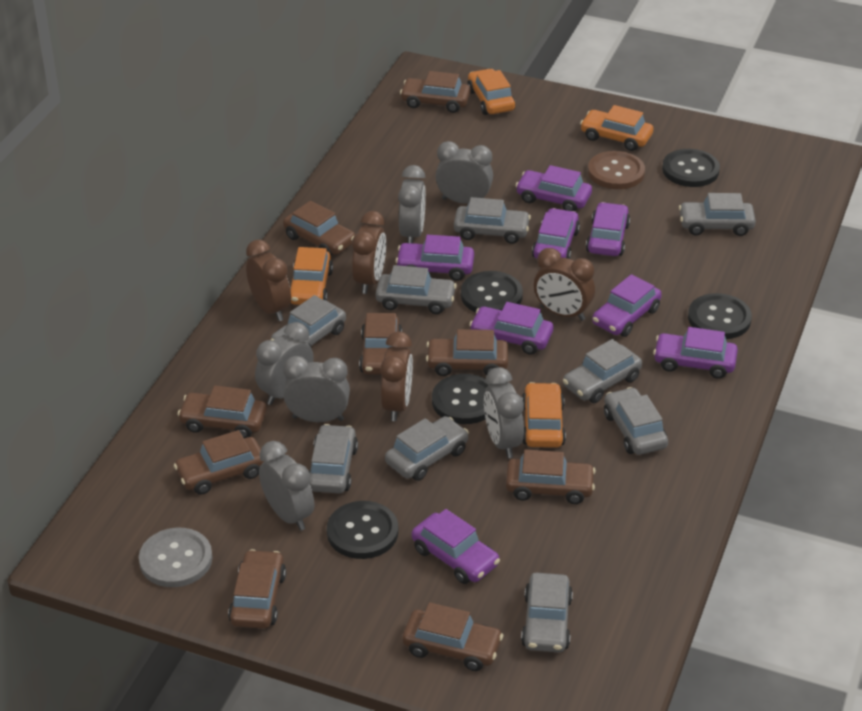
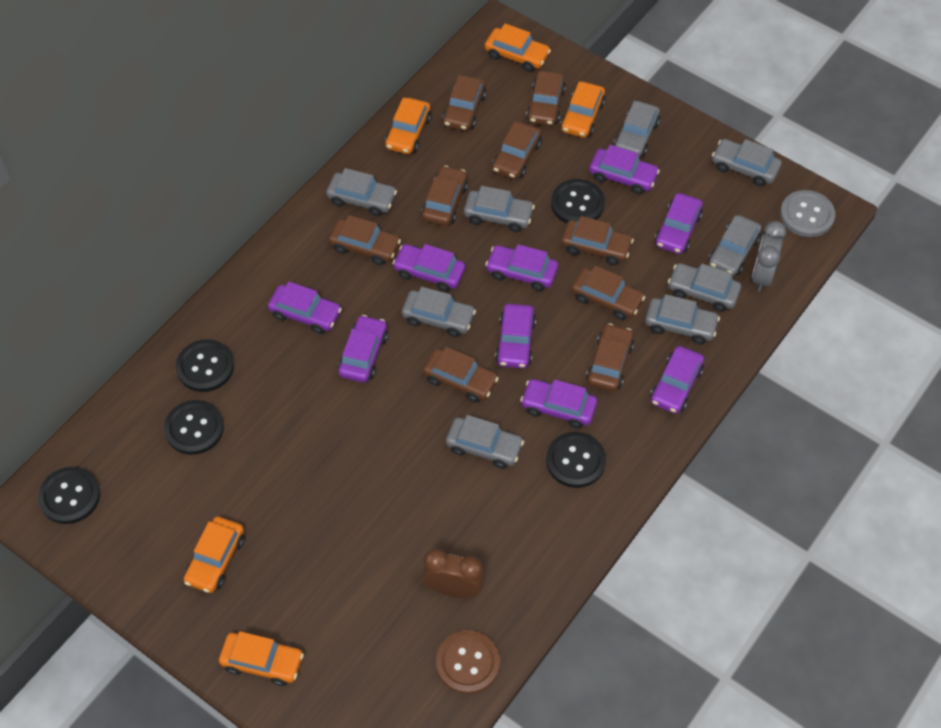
brown clock: 4 -> 1
grey clock: 6 -> 1
orange car: 4 -> 5
purple car: 8 -> 9

